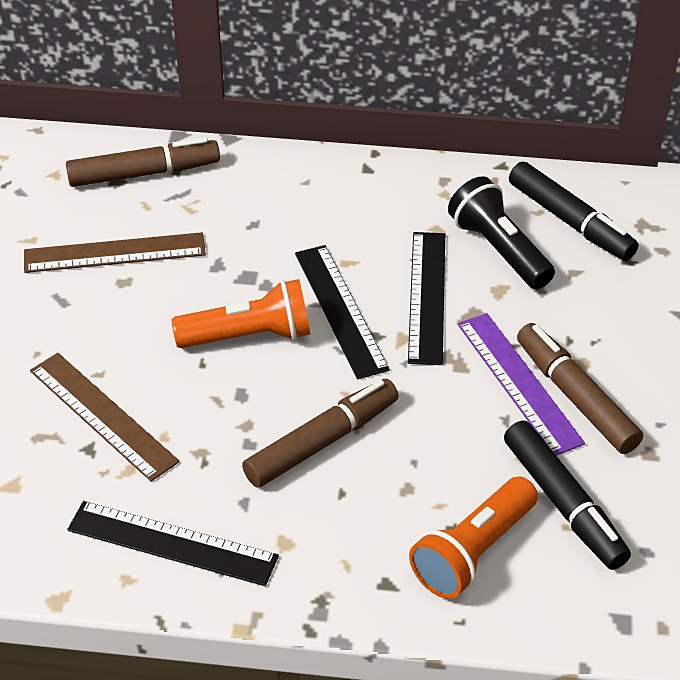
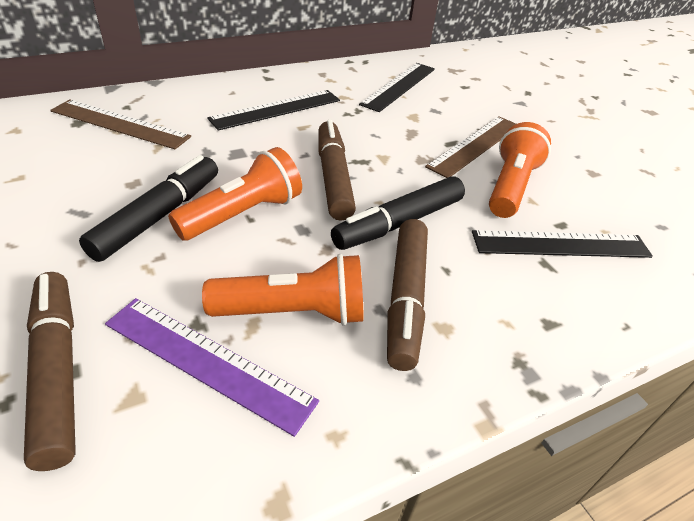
black flashlight: 1 -> 0
orange flashlight: 2 -> 3

